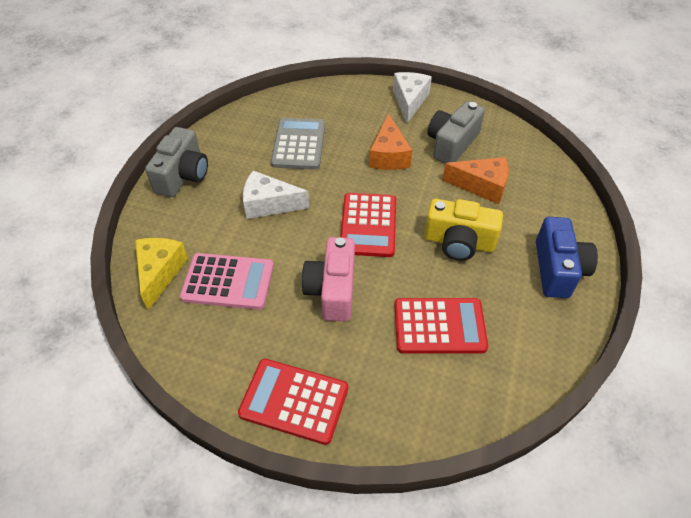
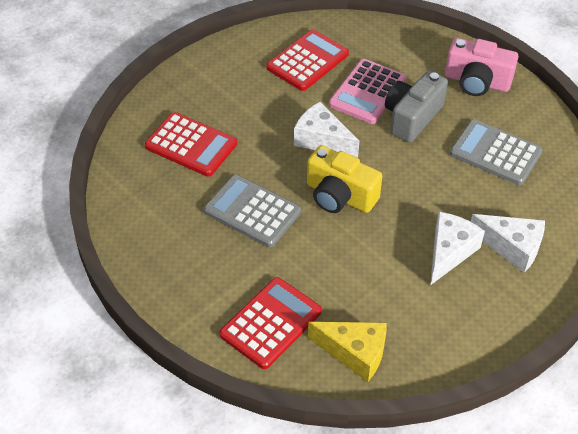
blue camera: 1 -> 0
grey calculator: 1 -> 2
grey camera: 2 -> 1
orange cheese: 2 -> 0
white cheese: 2 -> 3

